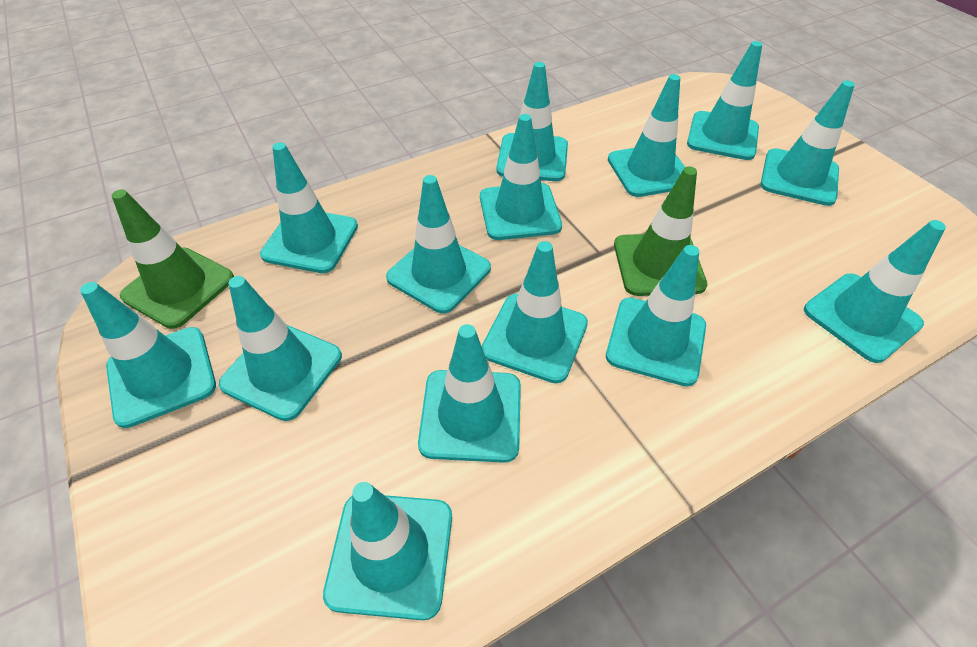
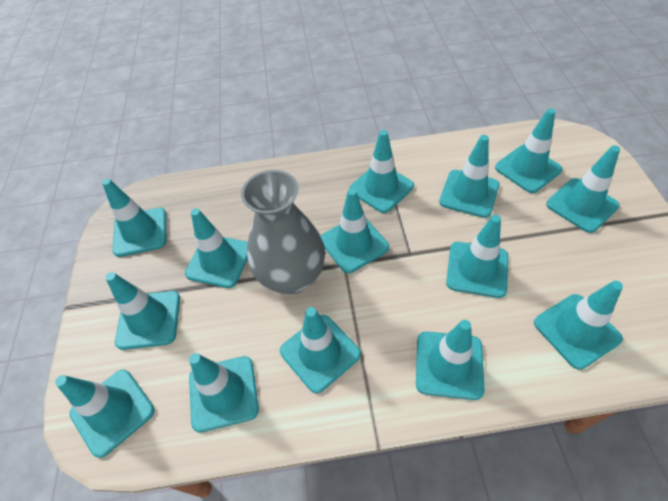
green traffic cone: 2 -> 0
grey vase: 0 -> 1

